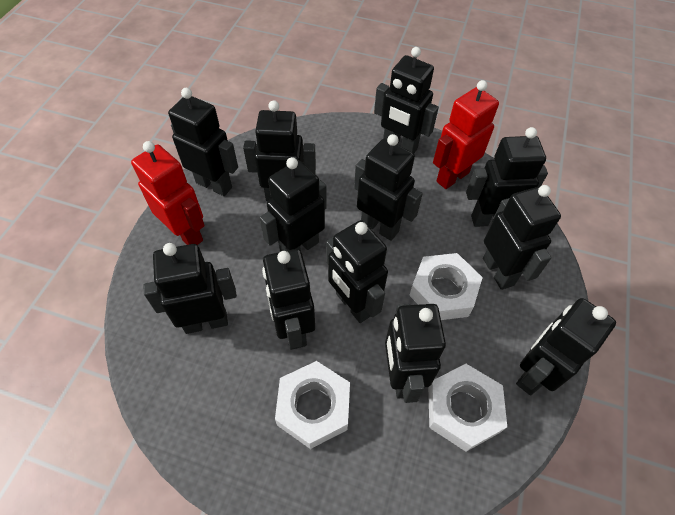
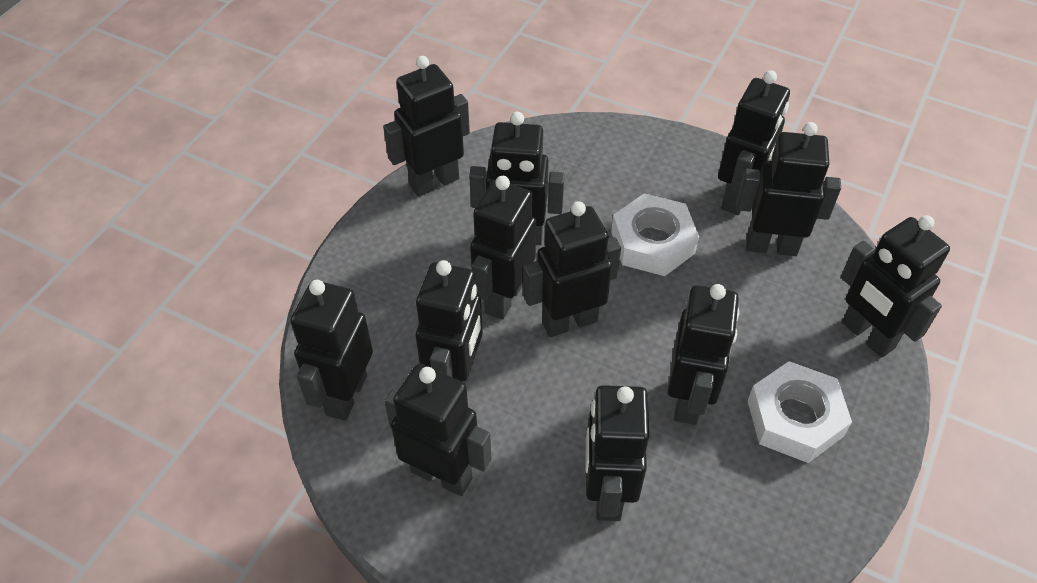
red robot: 2 -> 0
white nut: 3 -> 2

